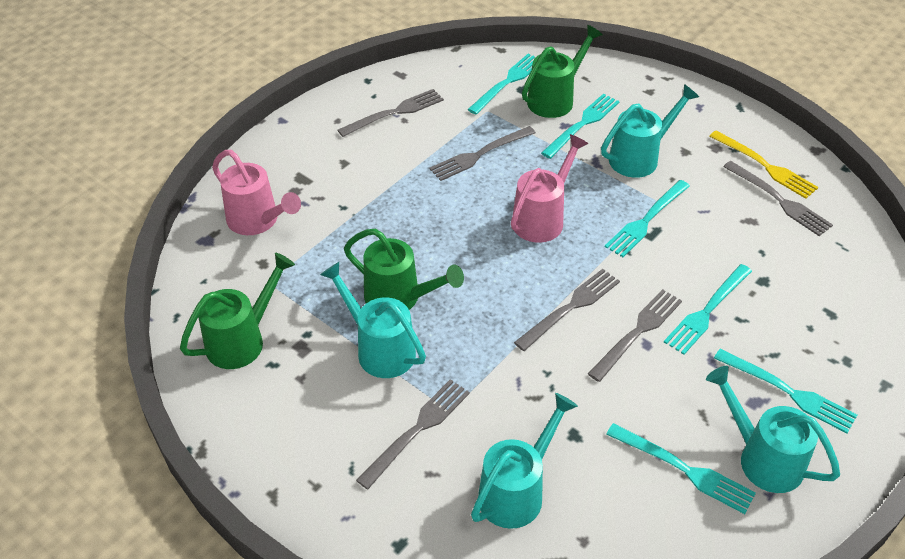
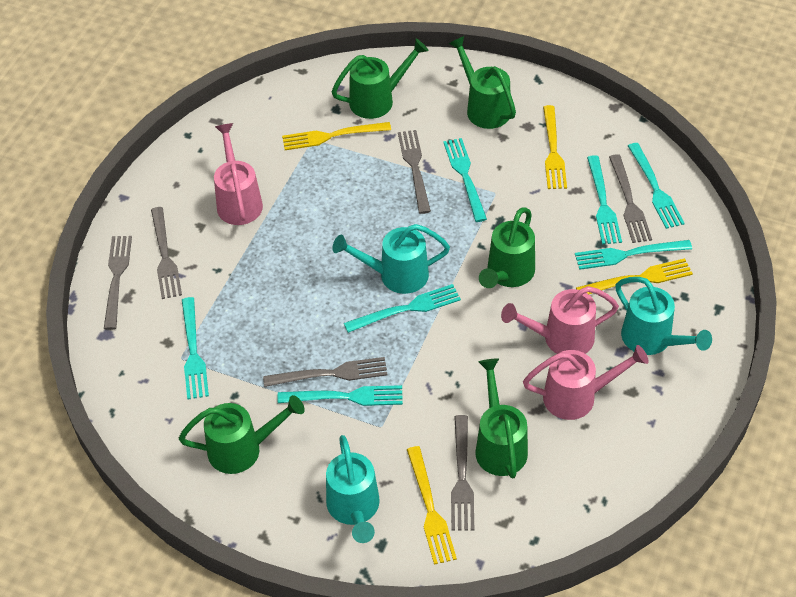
green watering can: 3 -> 5
pink watering can: 2 -> 3
turquoise fork: 6 -> 7
turquoise watering can: 4 -> 3
yellow fork: 1 -> 4

